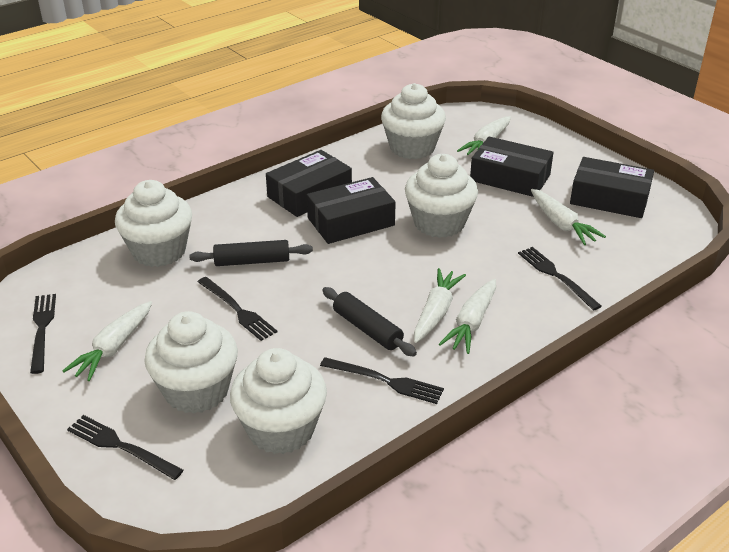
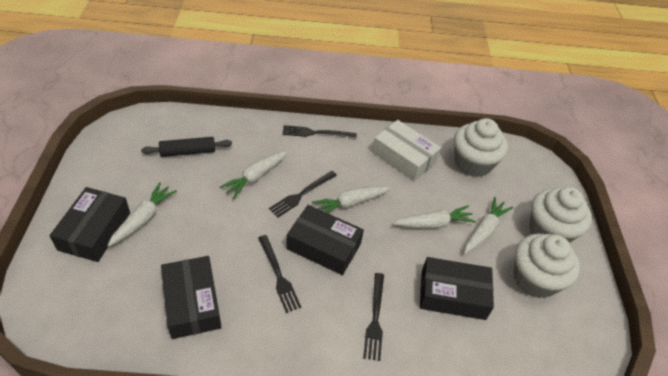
black fork: 5 -> 4
black rolling pin: 2 -> 1
white box: 0 -> 1
white cupcake: 5 -> 3

